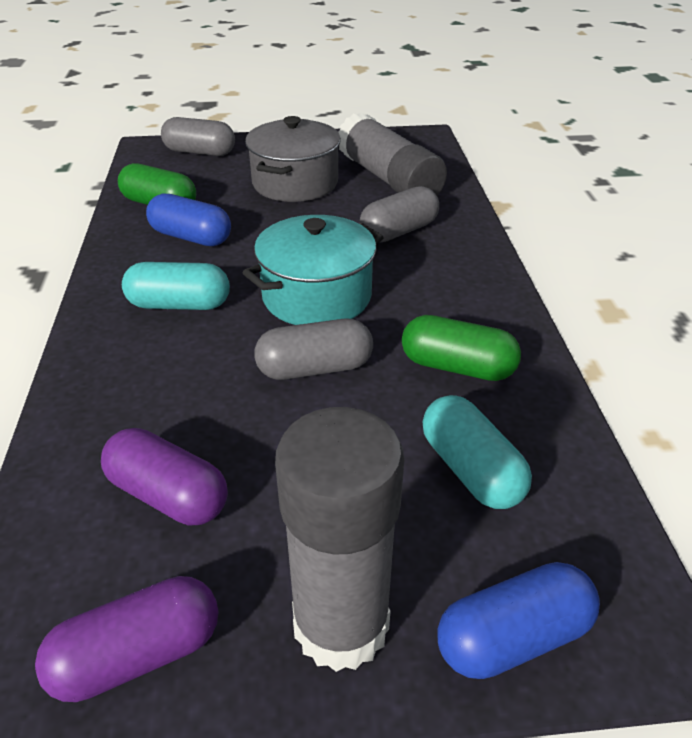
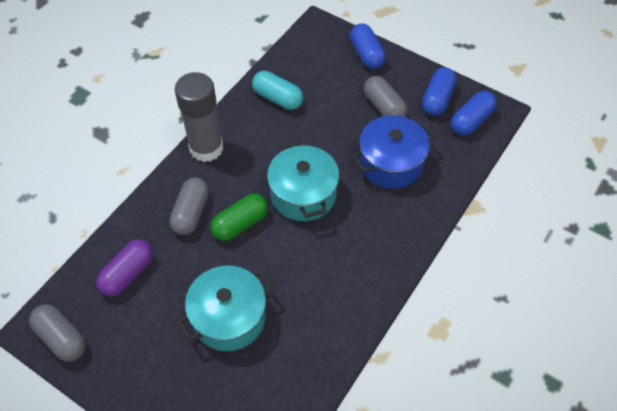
blue capsule: 2 -> 3
blue pot: 0 -> 1
green capsule: 2 -> 1
grey glue stick: 2 -> 1
grey pot: 1 -> 0
purple capsule: 2 -> 1
turquoise capsule: 2 -> 1
turquoise pot: 1 -> 2

